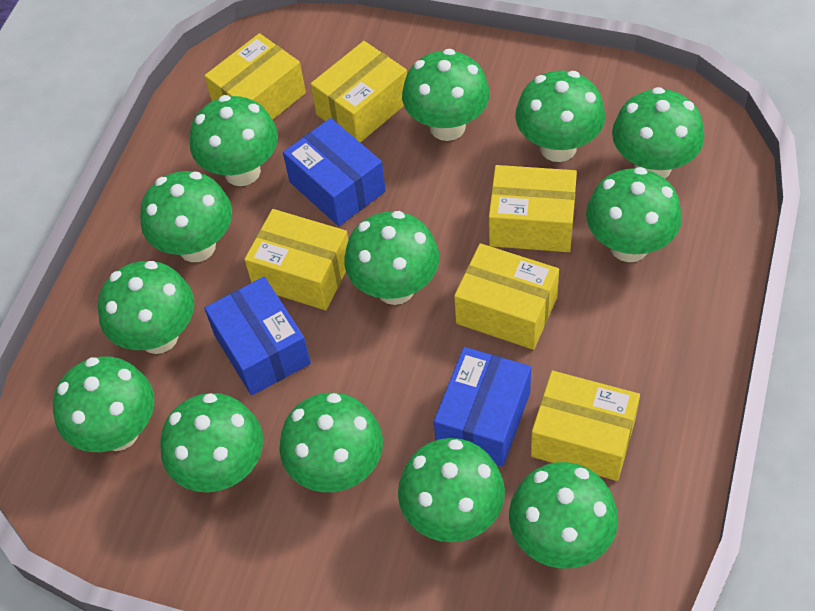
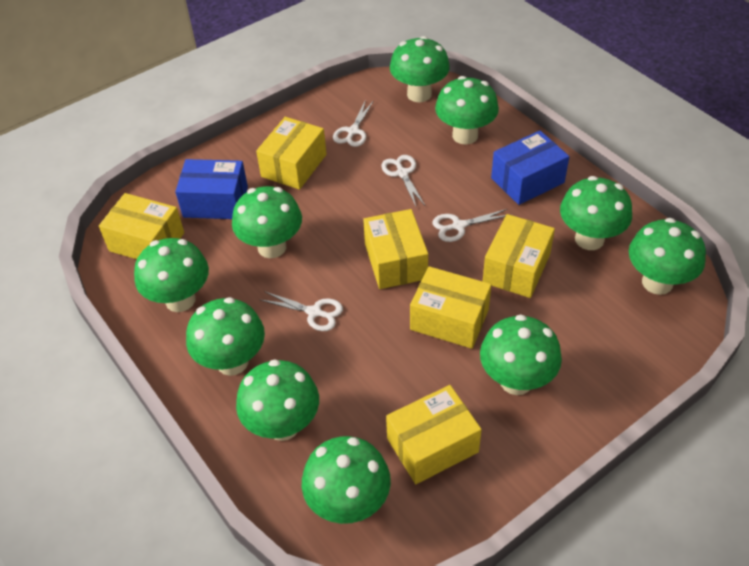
blue box: 3 -> 2
green mushroom: 13 -> 10
white scissors: 0 -> 4

